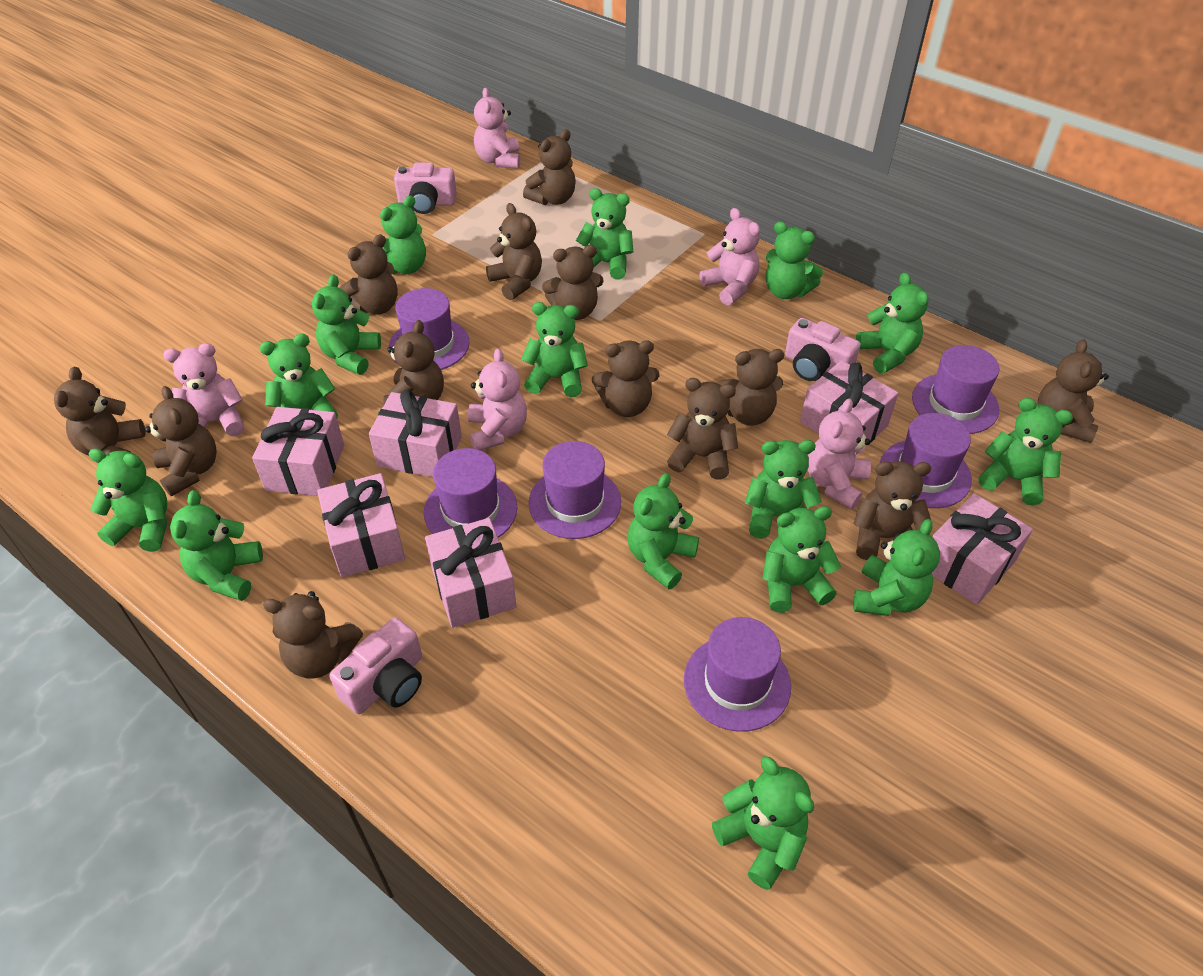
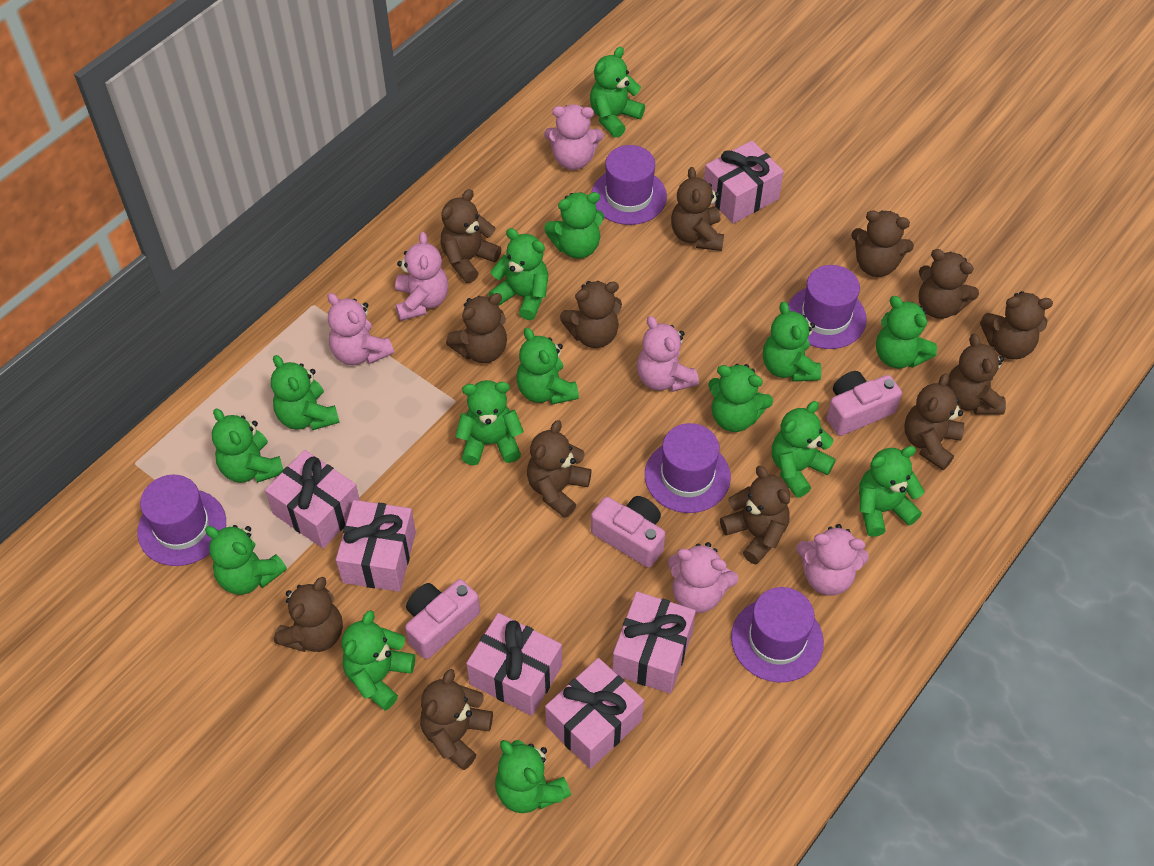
pink teddy bear: 5 -> 6
purple hat: 6 -> 5

